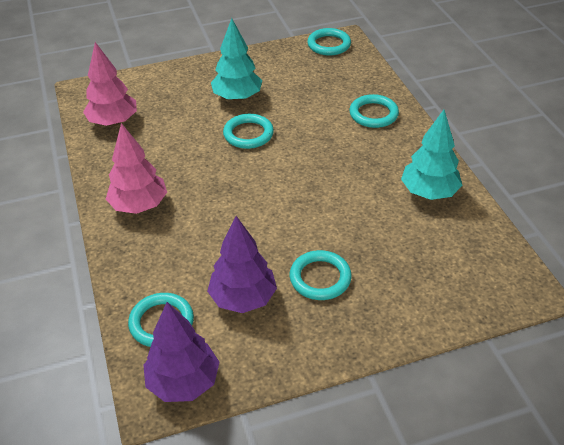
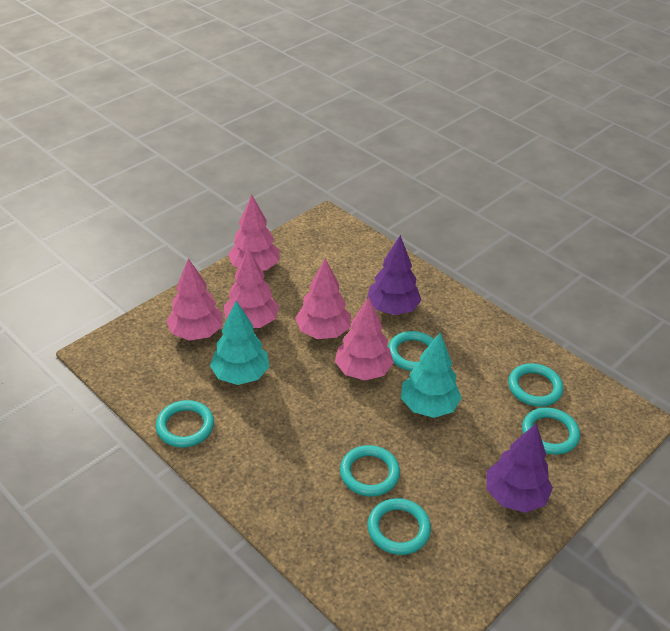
pink tree: 2 -> 5
turquoise ring: 5 -> 6

